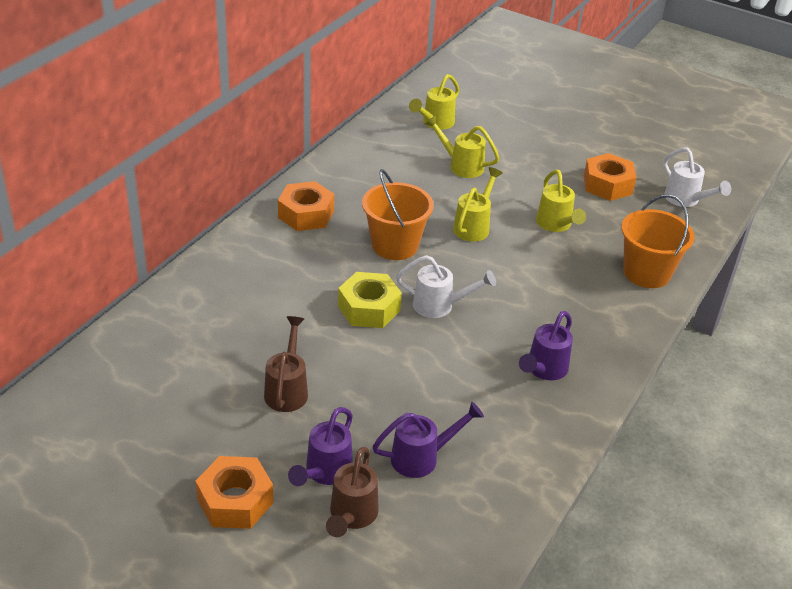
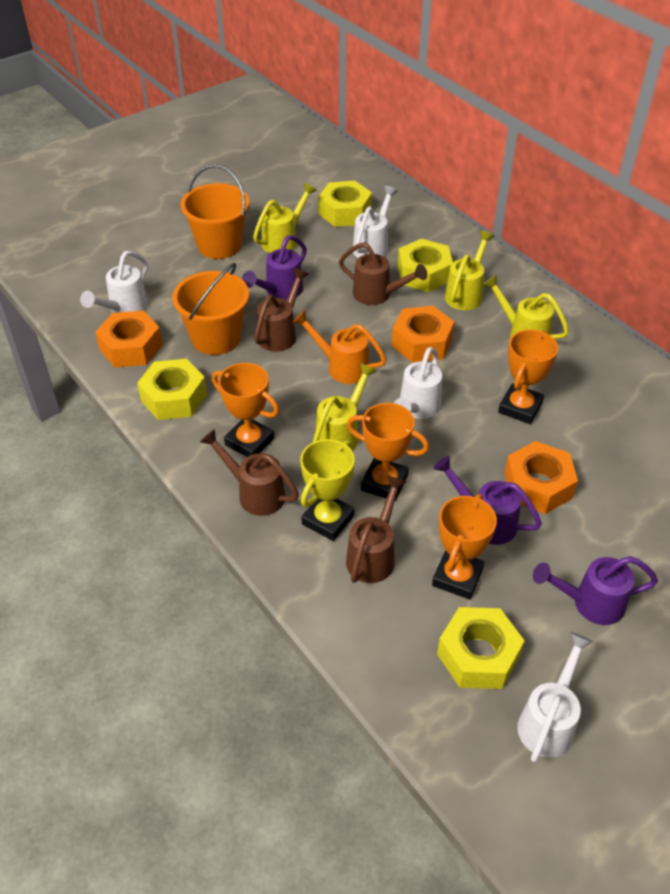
brown watering can: 2 -> 4
orange trophy: 0 -> 4
orange watering can: 0 -> 1
white watering can: 2 -> 4
yellow nut: 1 -> 4
yellow trophy: 0 -> 1

